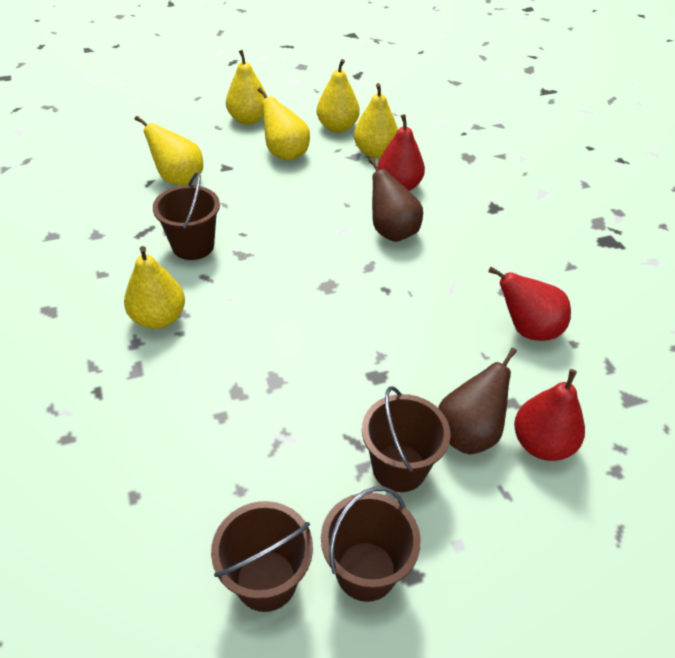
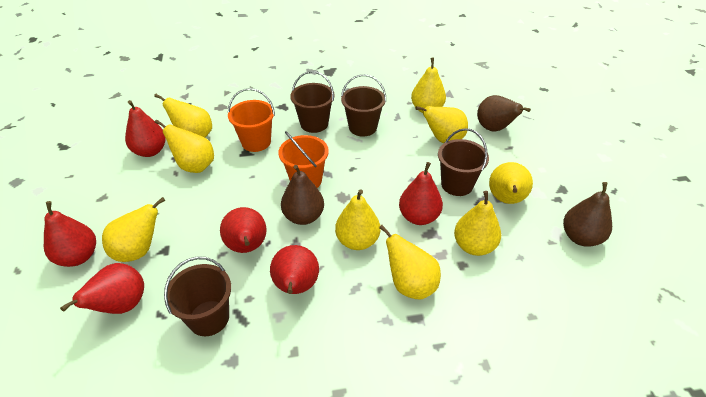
brown pear: 2 -> 3
orange bucket: 0 -> 2
red pear: 3 -> 6
yellow pear: 6 -> 9

